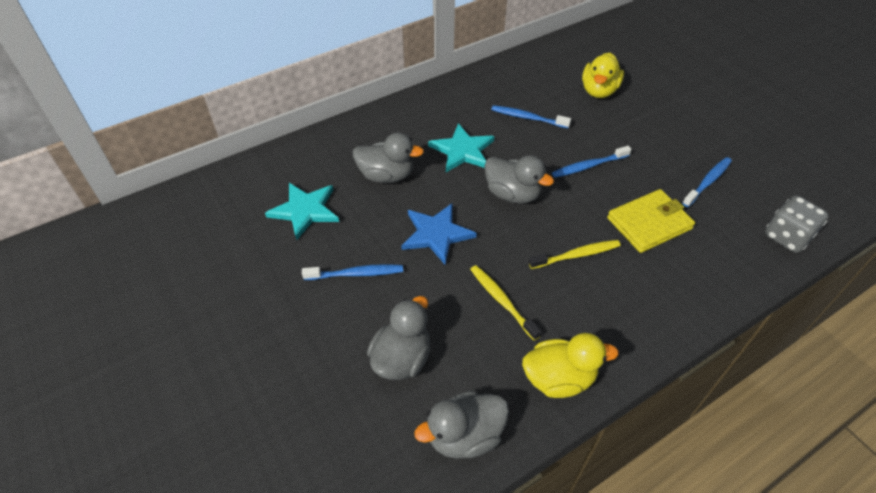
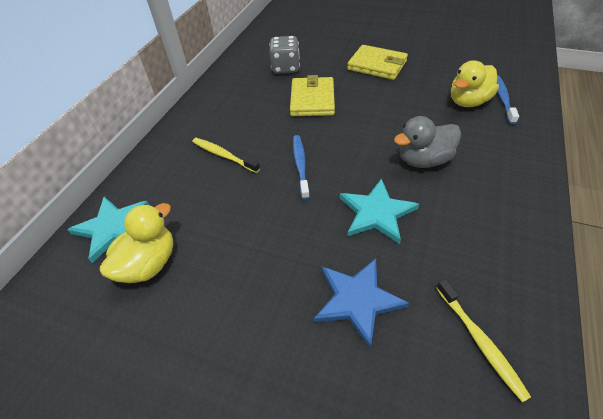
blue toothbrush: 4 -> 2
grey duck: 4 -> 1
yellow wallet: 1 -> 2

